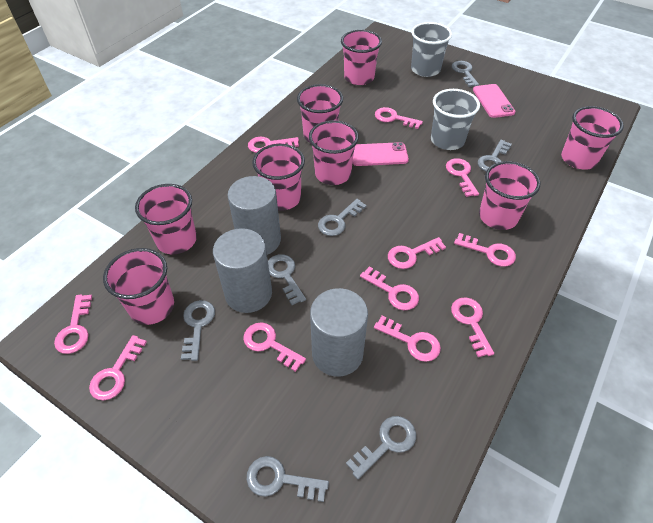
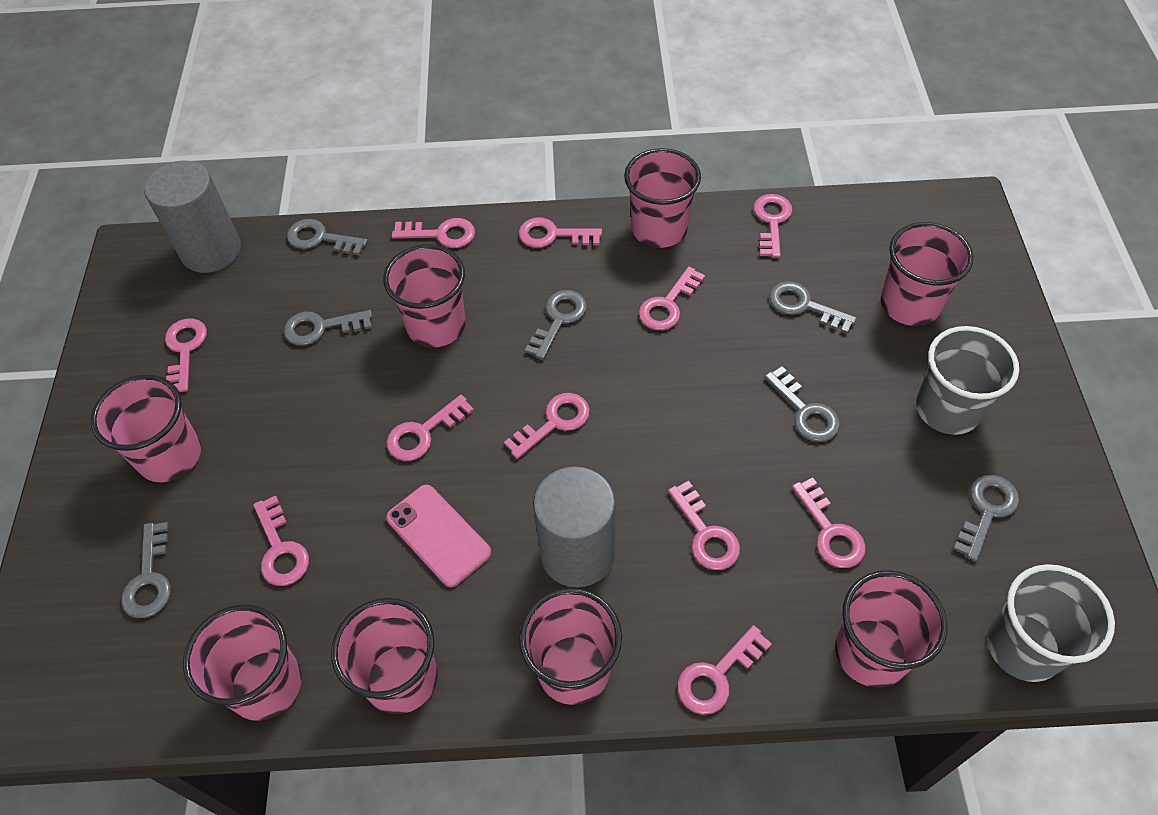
grey cylinder: 3 -> 2
pink phone: 2 -> 1

